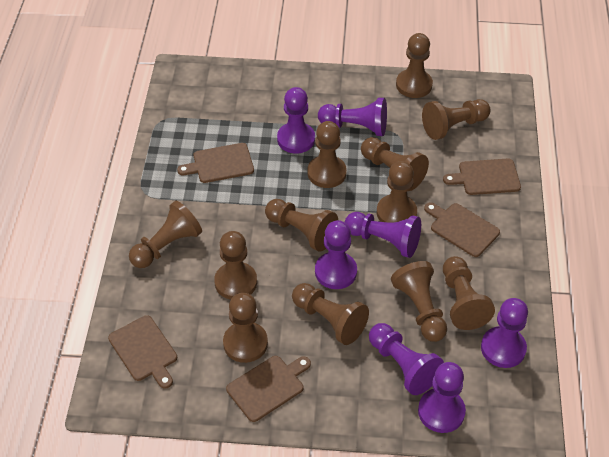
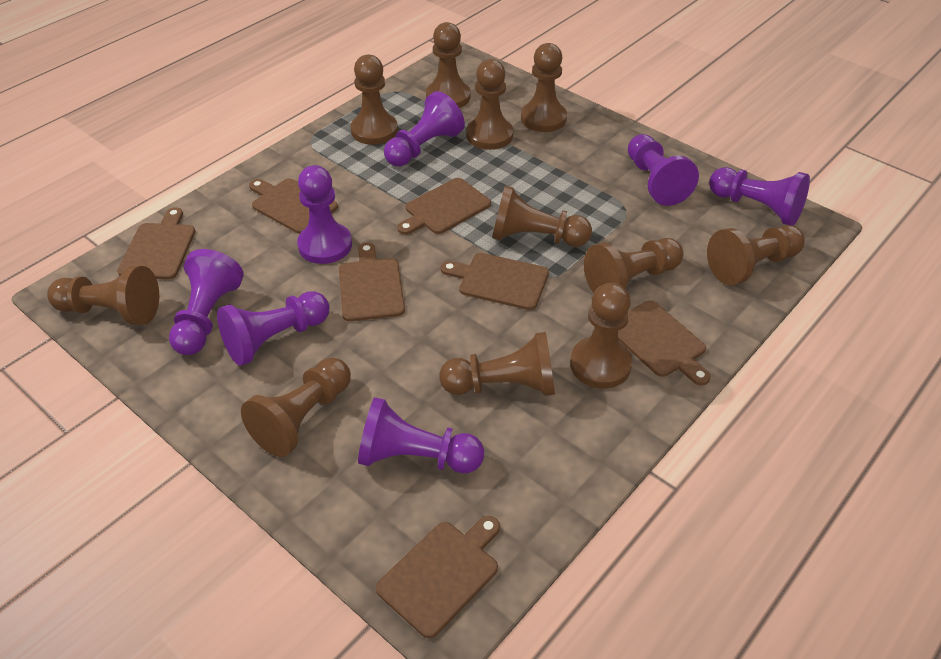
brown cutting board: 5 -> 7
brown pawn: 12 -> 11

